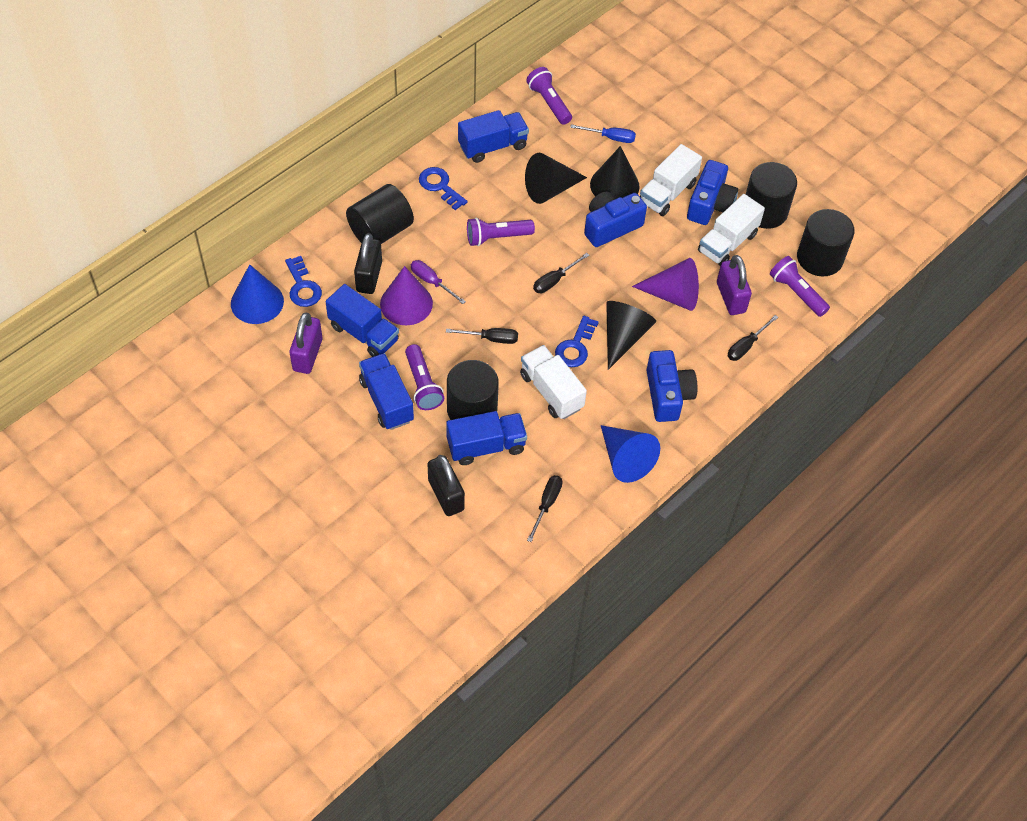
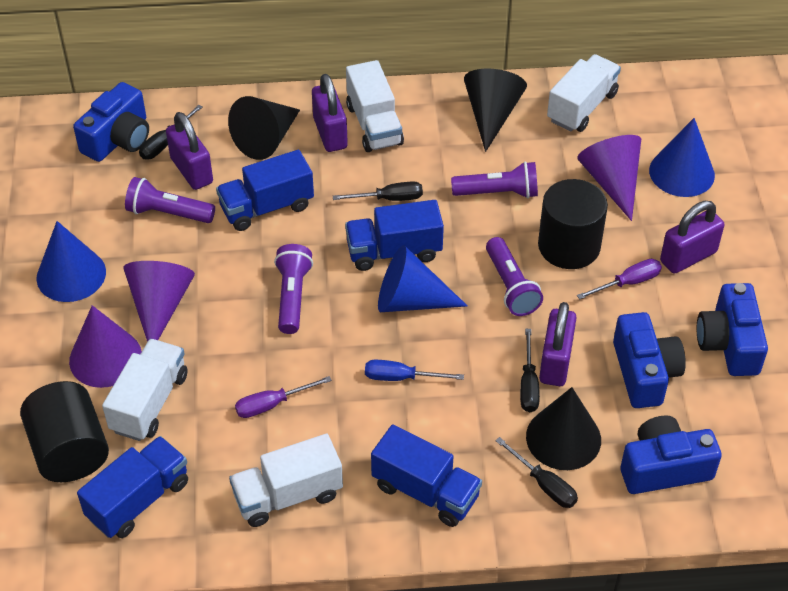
black cylinder: 4 -> 2
black padlock: 2 -> 0
blue camera: 3 -> 4
blue cone: 2 -> 3
blue key: 3 -> 0
purple cone: 2 -> 3
purple padlock: 2 -> 4
purple screwdriver: 1 -> 2
white truck: 3 -> 4

